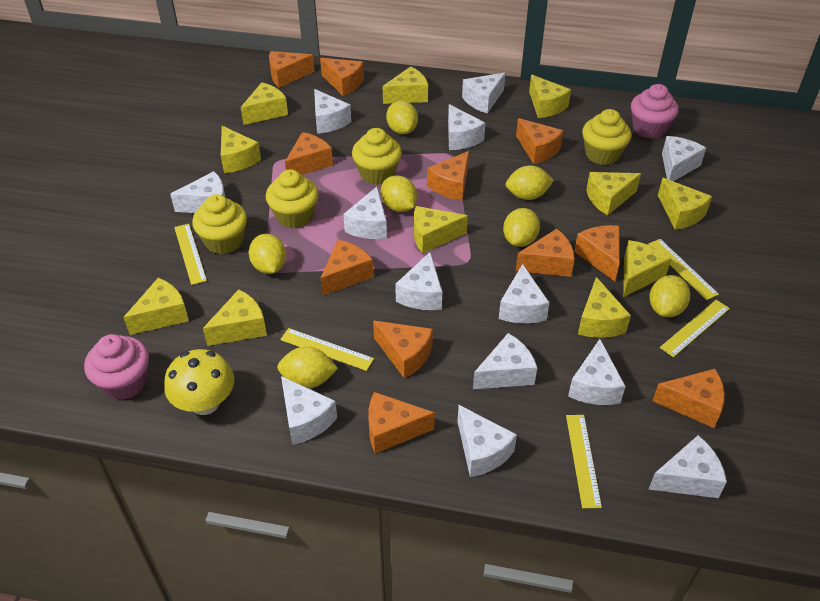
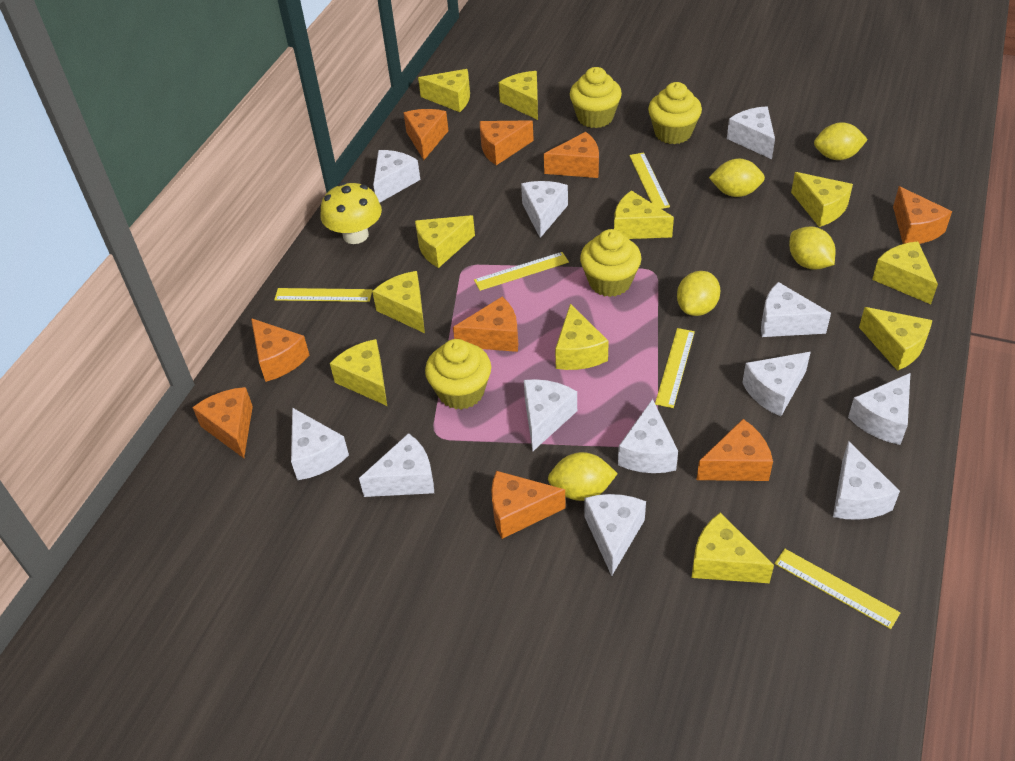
orange cheese: 11 -> 9
pink cupcake: 2 -> 0
white cheese: 13 -> 12
yellow lemon: 7 -> 5

